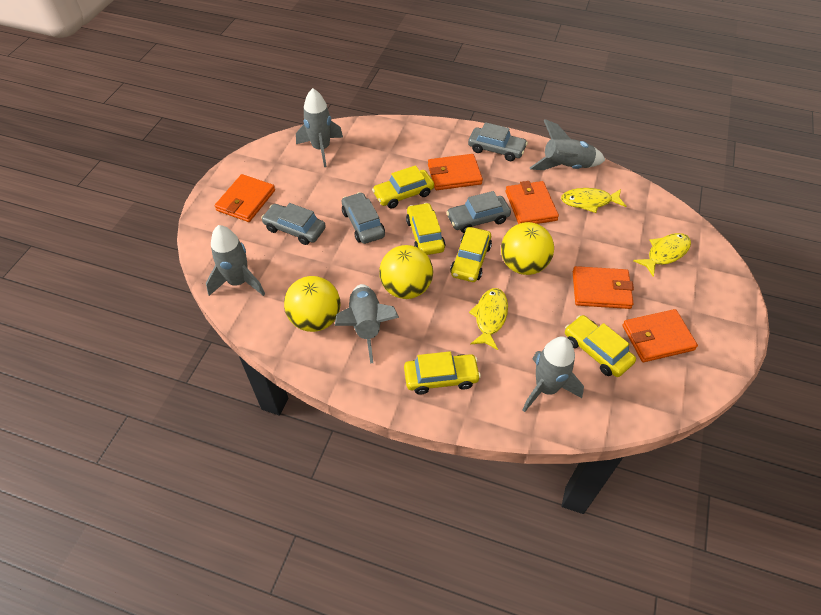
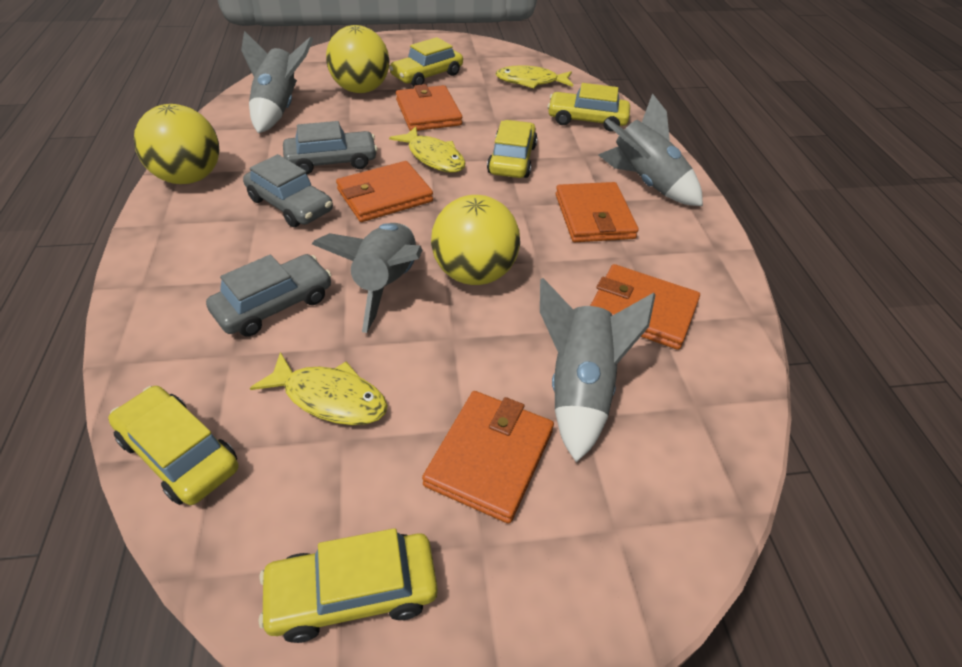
grey car: 4 -> 3
grey rocket: 5 -> 4

